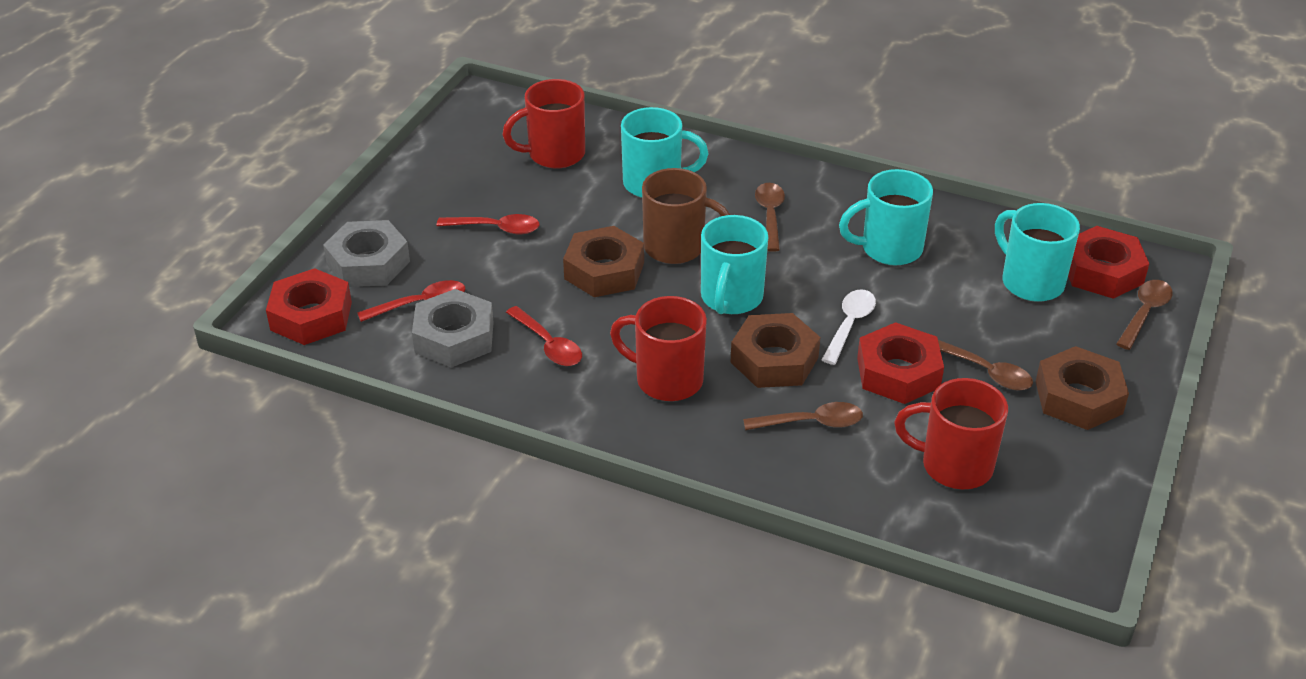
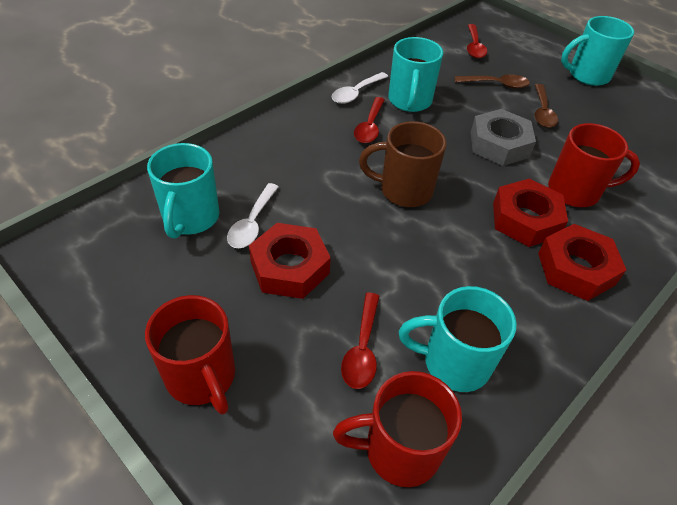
brown nut: 3 -> 0
brown spoon: 4 -> 2
grey nut: 2 -> 1
white spoon: 1 -> 2

